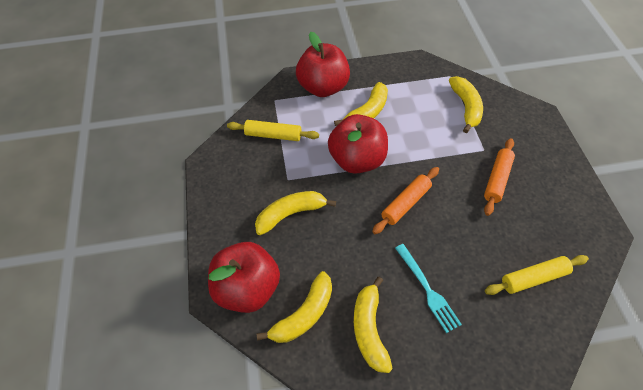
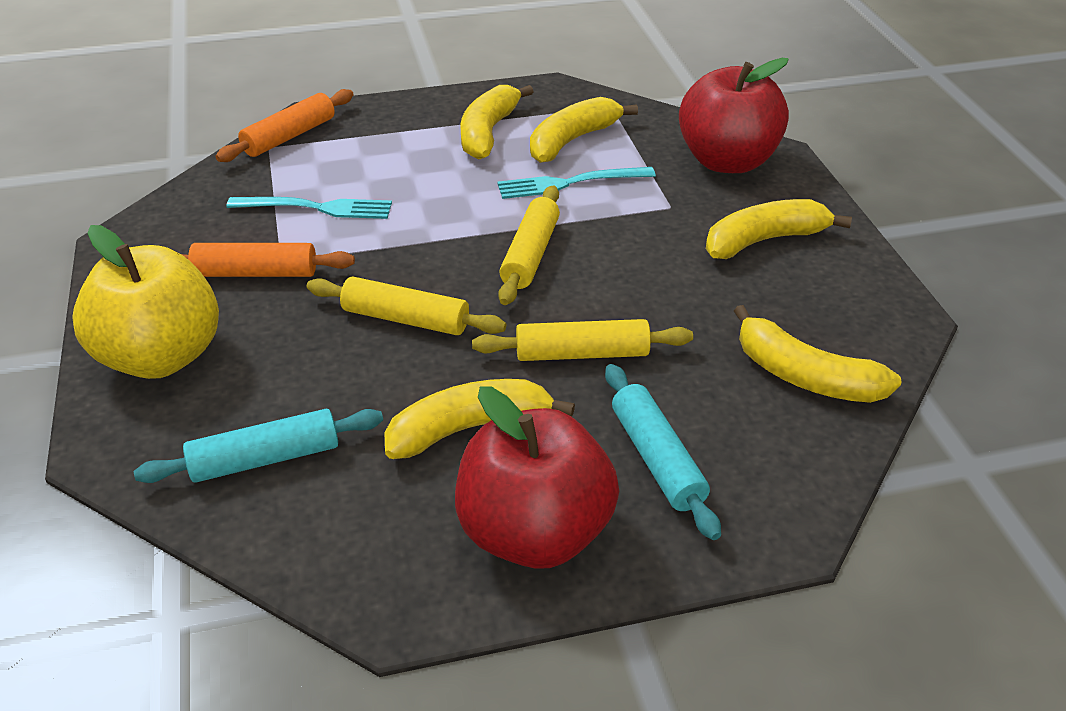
red apple: 3 -> 2
turquoise fork: 1 -> 2
turquoise rolling pin: 0 -> 2
yellow apple: 0 -> 1
yellow rolling pin: 2 -> 3

